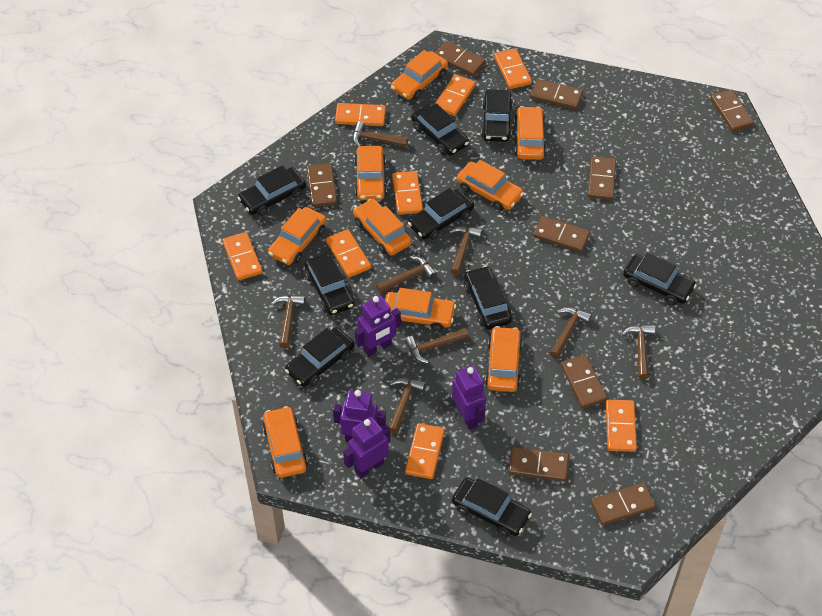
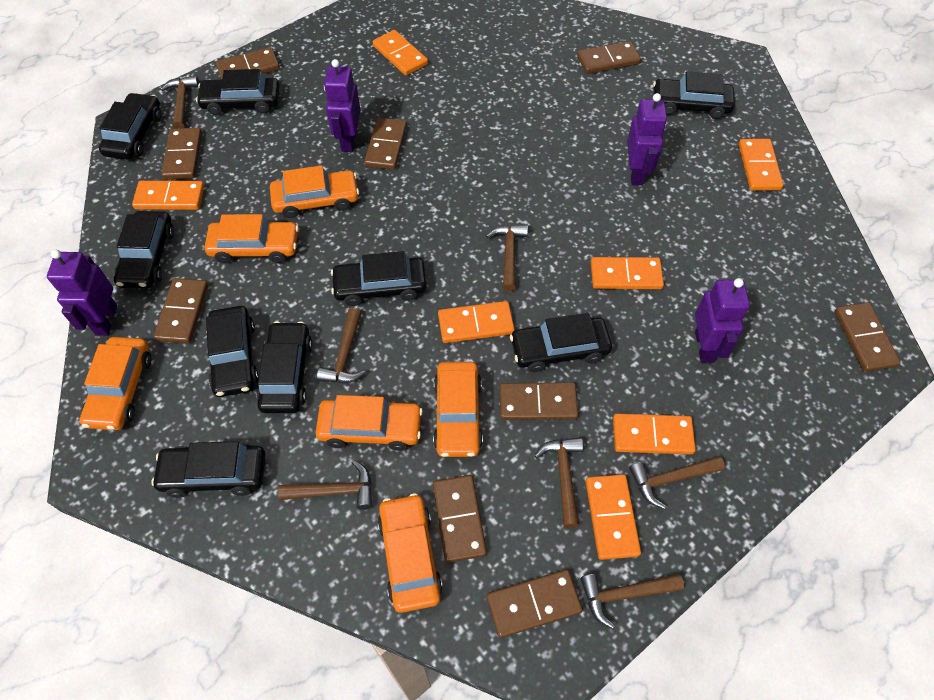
brown hammer: 8 -> 7
orange car: 9 -> 6
orange domino: 8 -> 7

